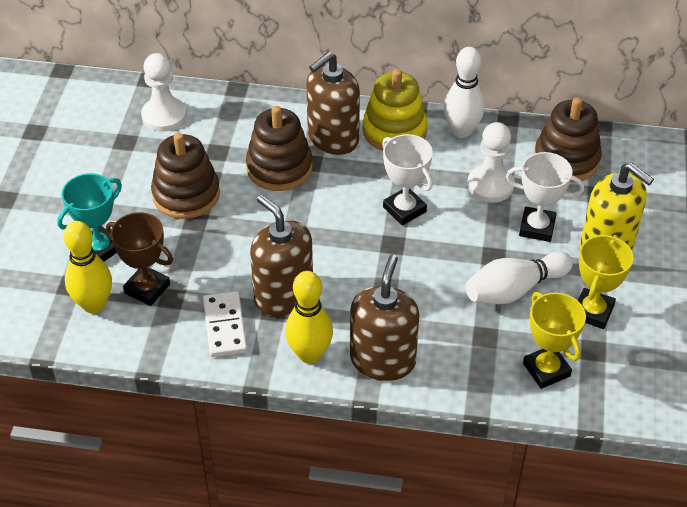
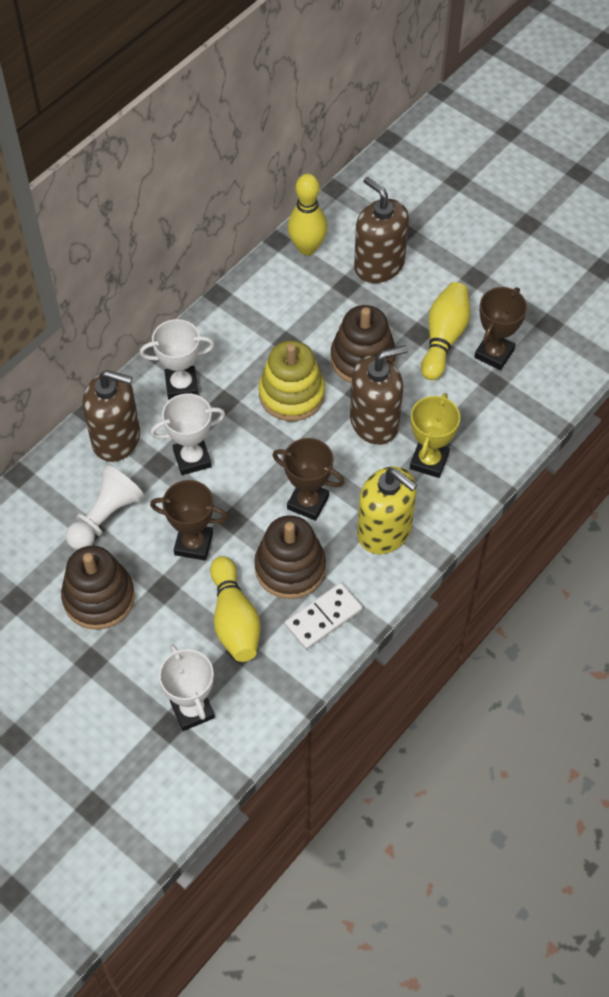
brown trophy: 1 -> 3
turquoise trophy: 1 -> 0
white bowling pin: 2 -> 0
white pawn: 2 -> 1
white trophy: 2 -> 3
yellow bowling pin: 2 -> 3
yellow trophy: 2 -> 1

